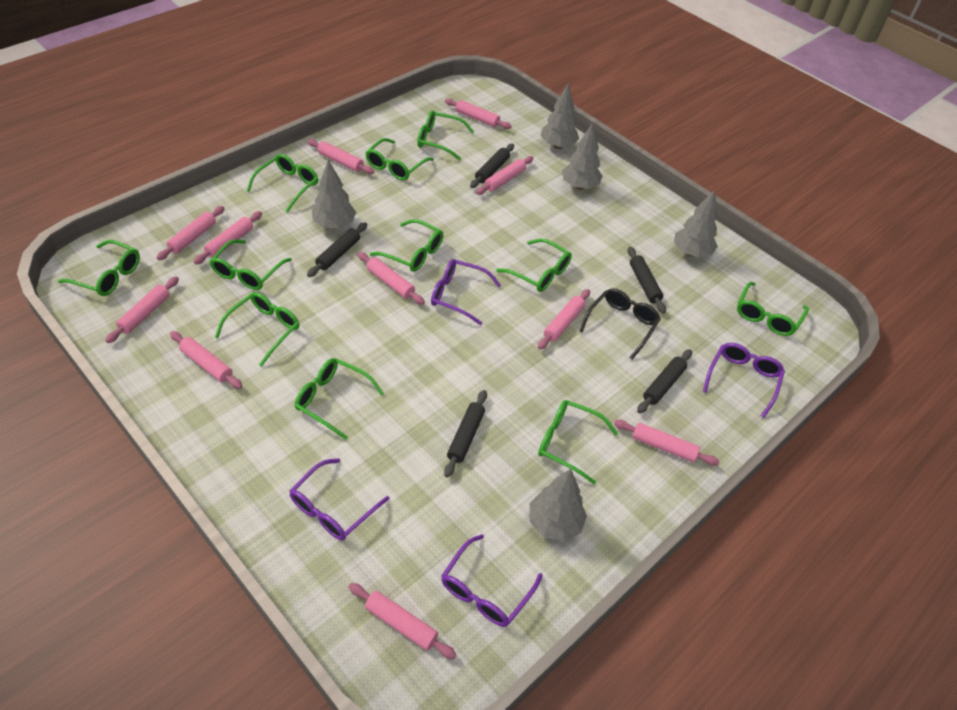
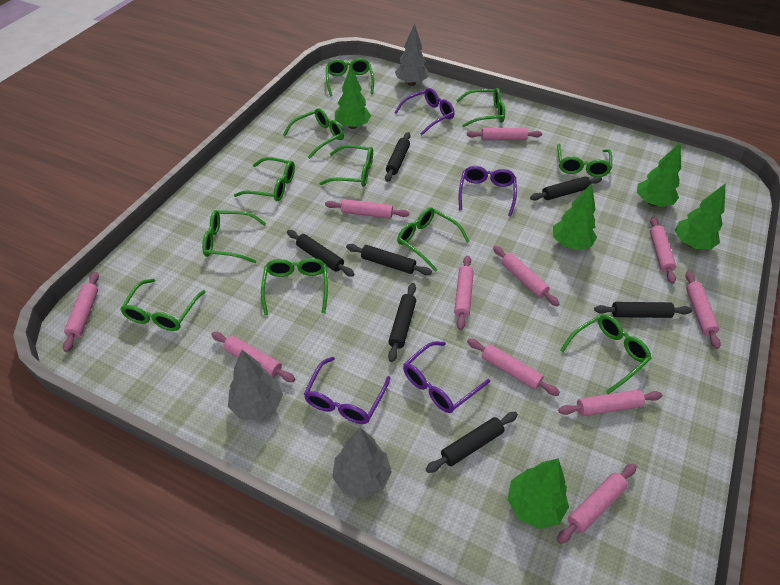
black glasses: 1 -> 0
black rolling pin: 5 -> 7
green tree: 0 -> 5
grey tree: 5 -> 3

